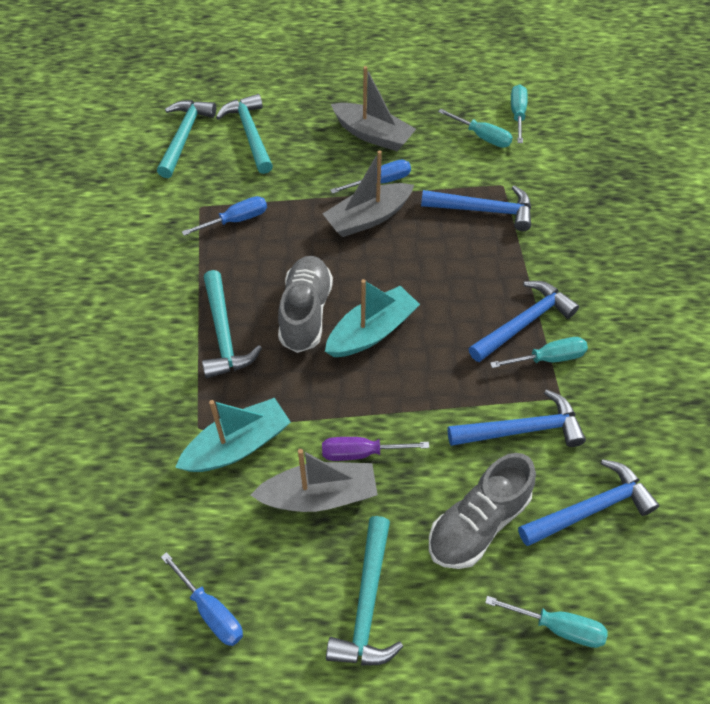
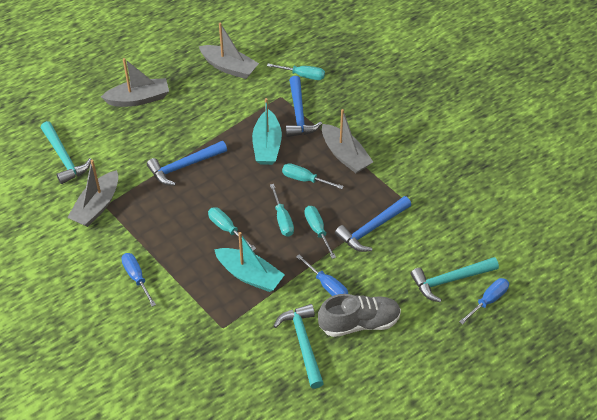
blue hammer: 4 -> 3
grey boat: 3 -> 4
grey shoe: 2 -> 1
purple screwdriver: 1 -> 0
turquoise hammer: 4 -> 3
turquoise screwdriver: 4 -> 5

